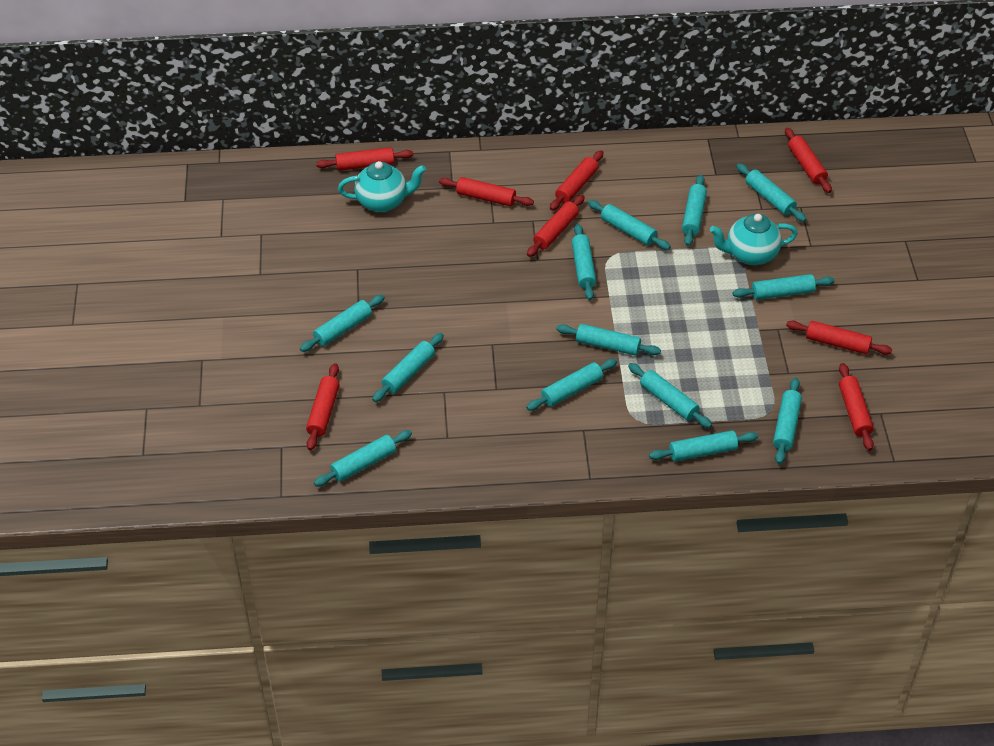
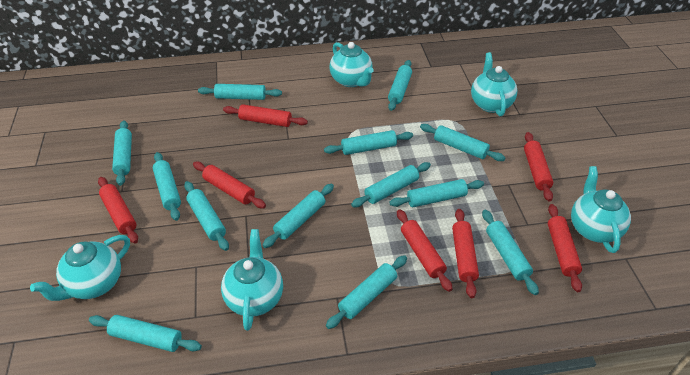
red rolling pin: 8 -> 7
turquoise teapot: 2 -> 5

